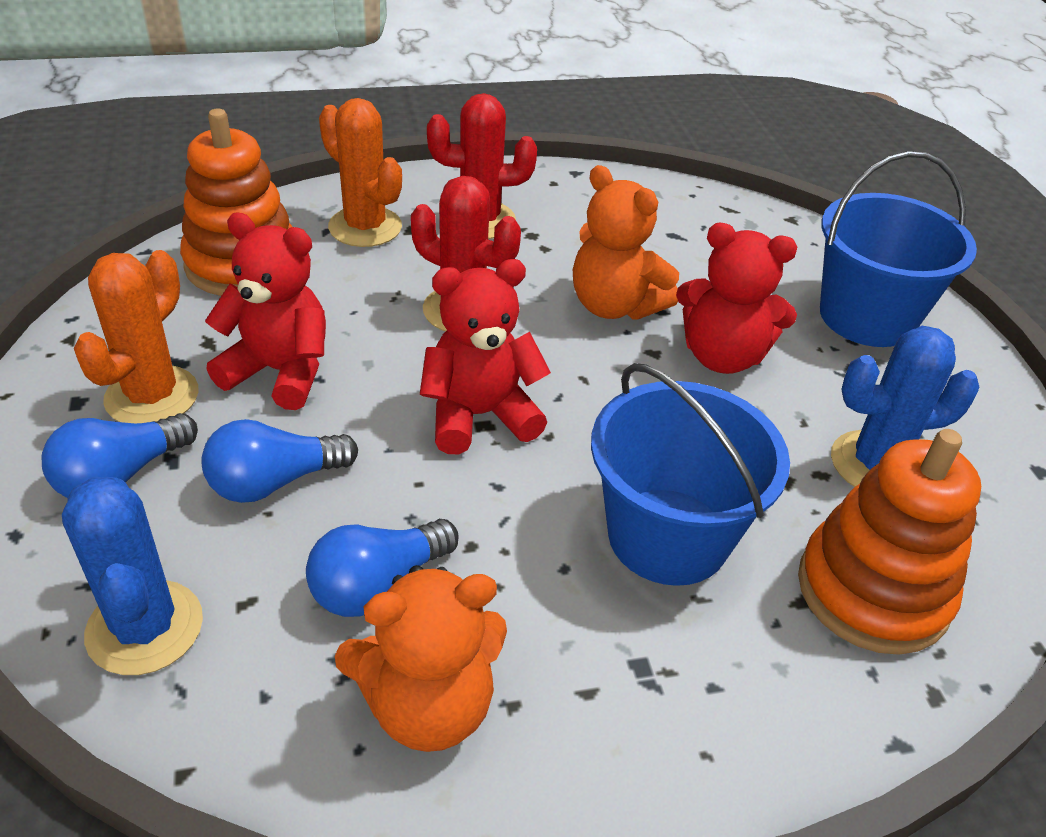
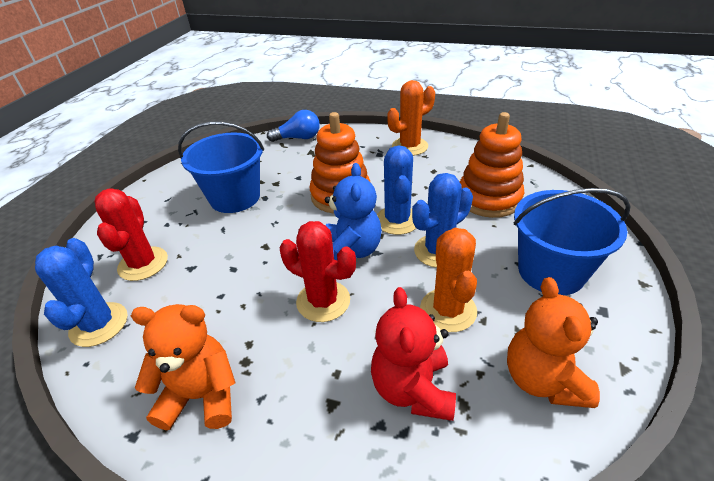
blue cactus: 2 -> 3
blue light bulb: 3 -> 1
blue teddy bear: 0 -> 1
red teddy bear: 3 -> 1

